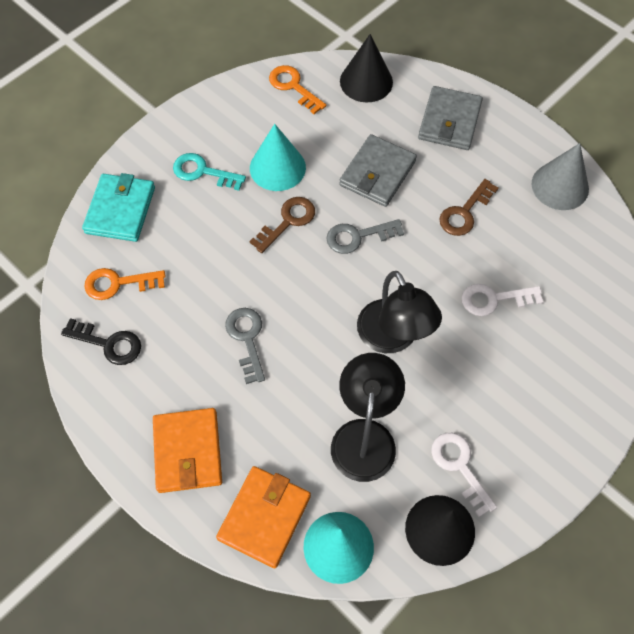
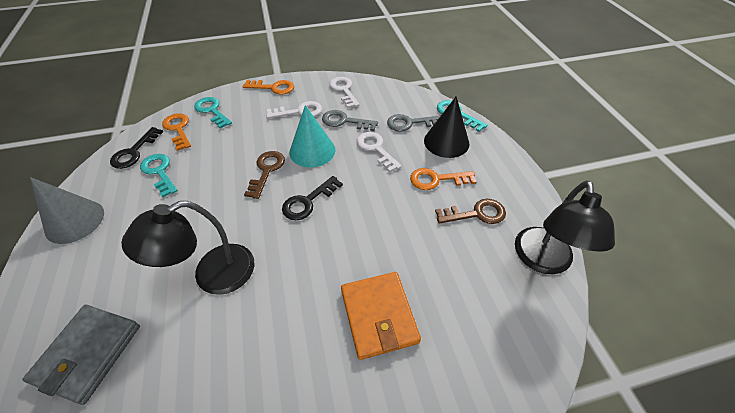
black cone: 2 -> 1
black key: 1 -> 2
grey wallet: 2 -> 1
orange key: 2 -> 3
orange wallet: 2 -> 1
turquoise cone: 2 -> 1
turquoise key: 1 -> 3
turquoise wallet: 1 -> 0
white key: 2 -> 3

